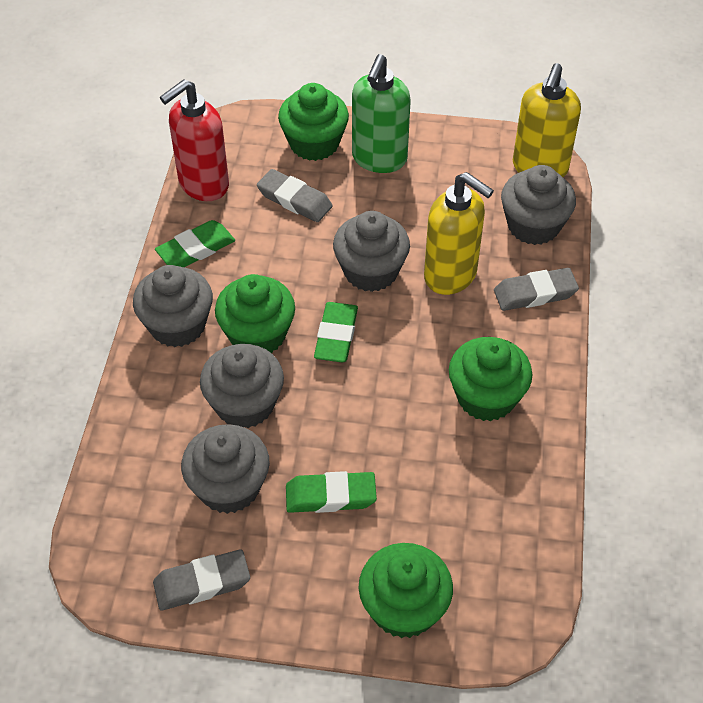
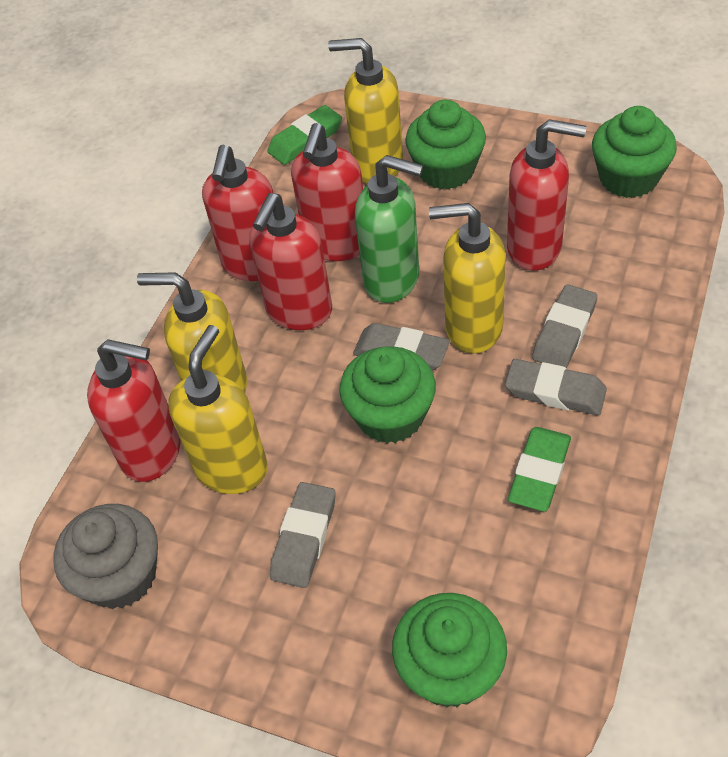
green eraser: 3 -> 2
grey cupcake: 5 -> 1
grey eraser: 3 -> 4
red soap dispenser: 1 -> 5
yellow soap dispenser: 2 -> 4

